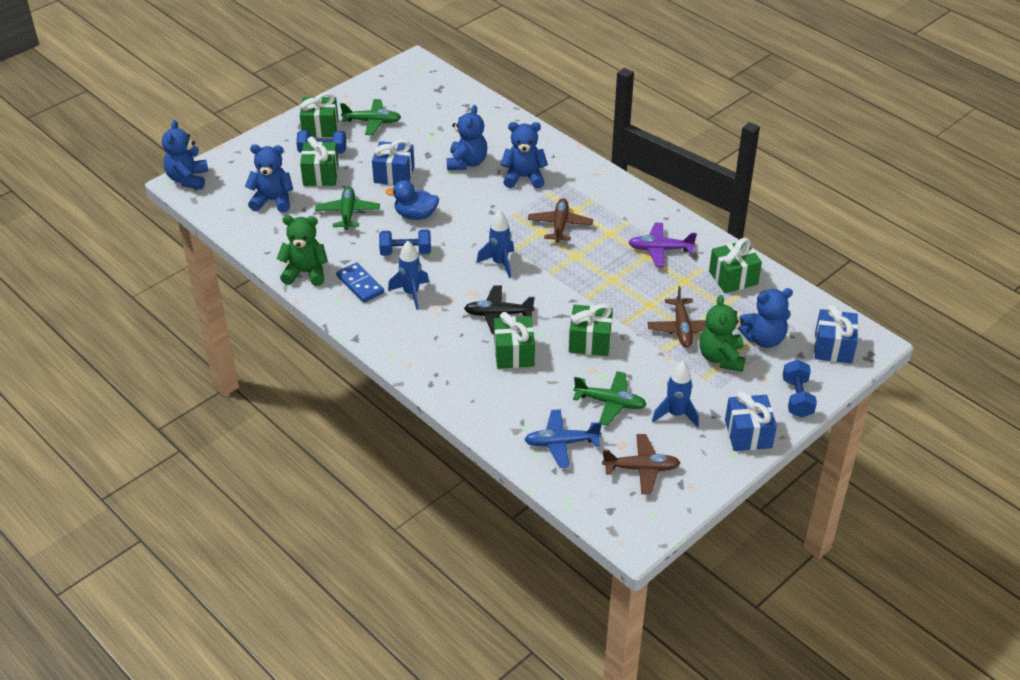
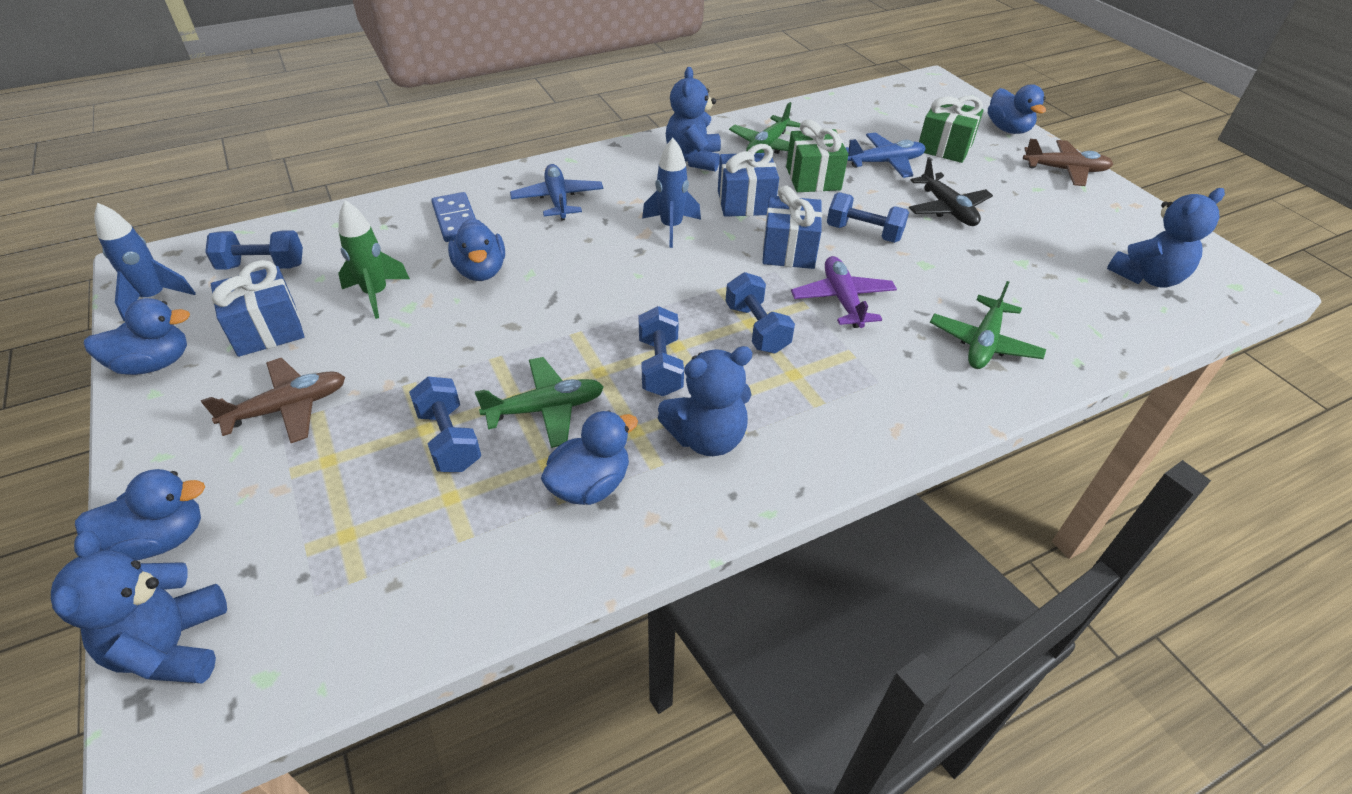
blue duck: 1 -> 5
blue dumbbell: 3 -> 5
blue plane: 1 -> 2
blue rocket: 3 -> 2
blue teddy bear: 5 -> 4
brown plane: 3 -> 2
green gift: 5 -> 2
green rocket: 0 -> 1
green teddy bear: 2 -> 0

